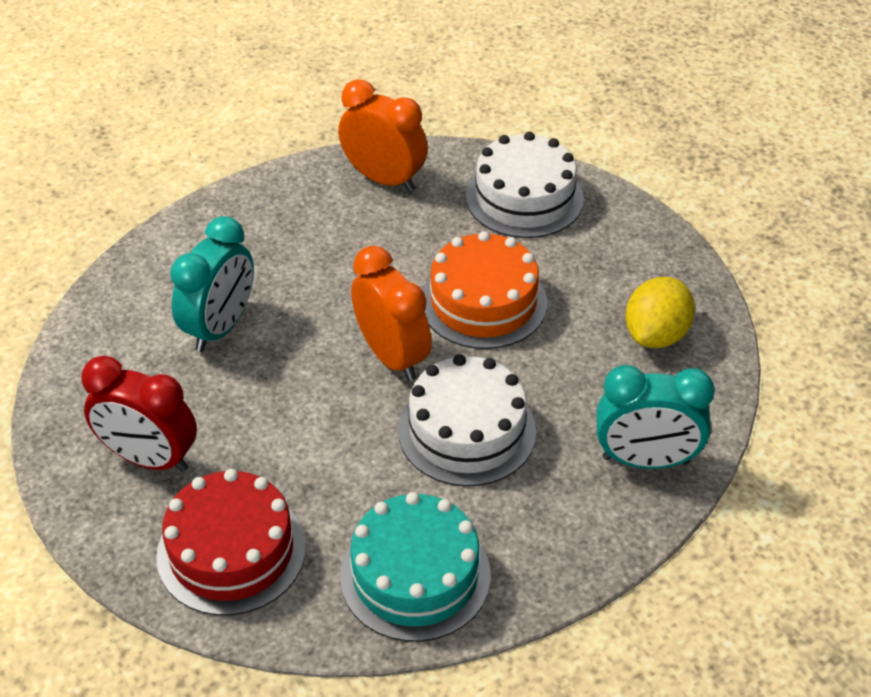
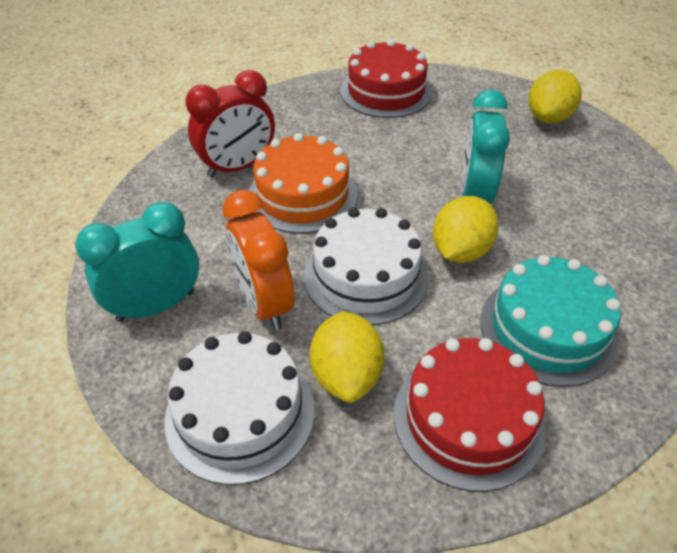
orange clock: 2 -> 1
red cake: 1 -> 2
yellow lemon: 1 -> 3

